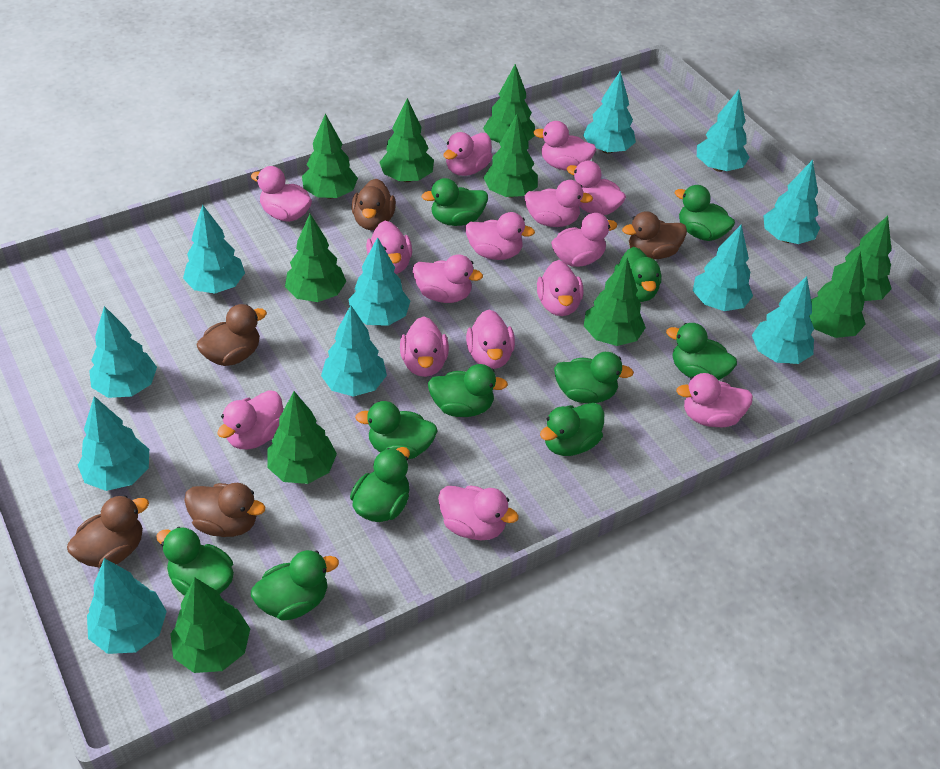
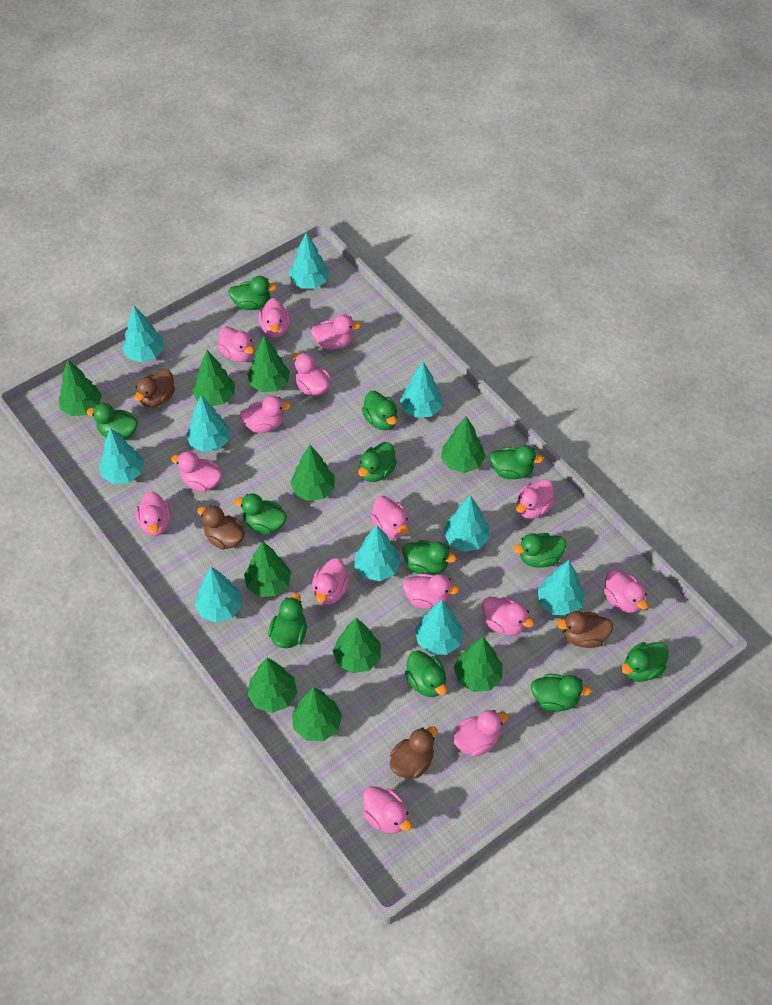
brown duck: 5 -> 4
green duck: 11 -> 12
turquoise tree: 11 -> 10

